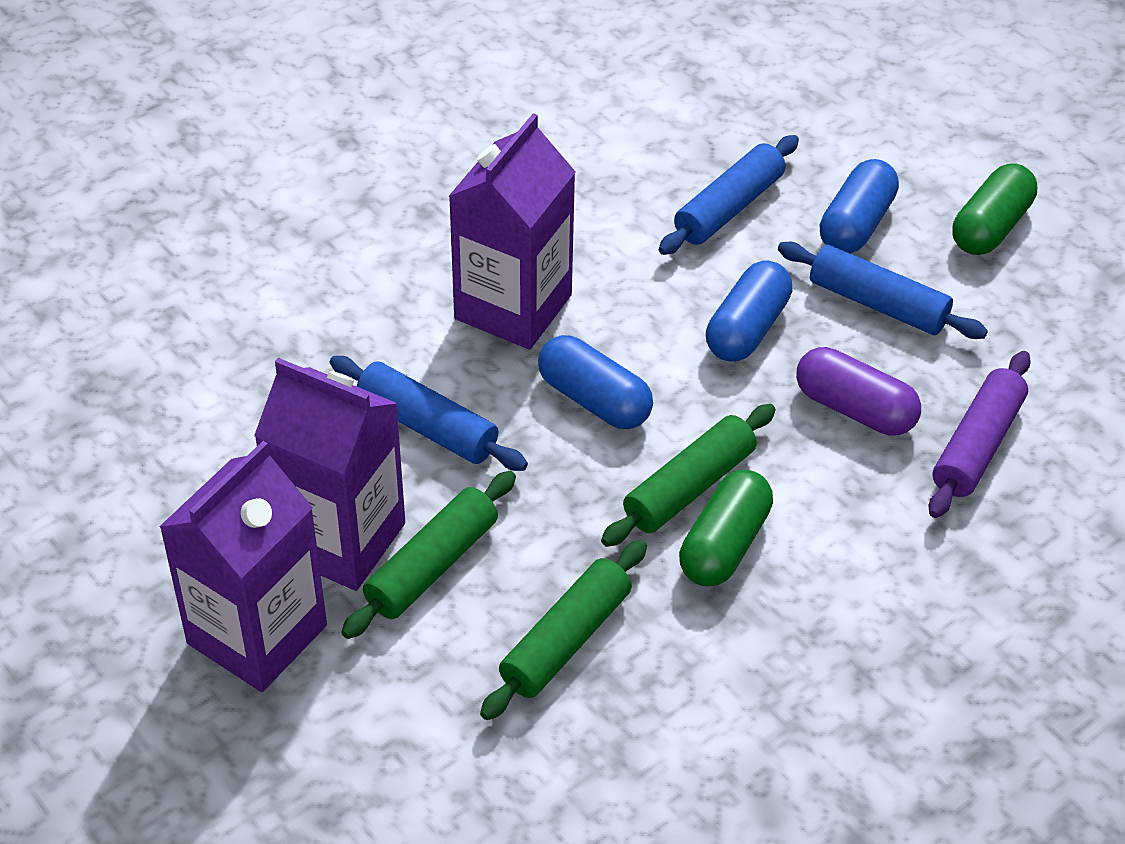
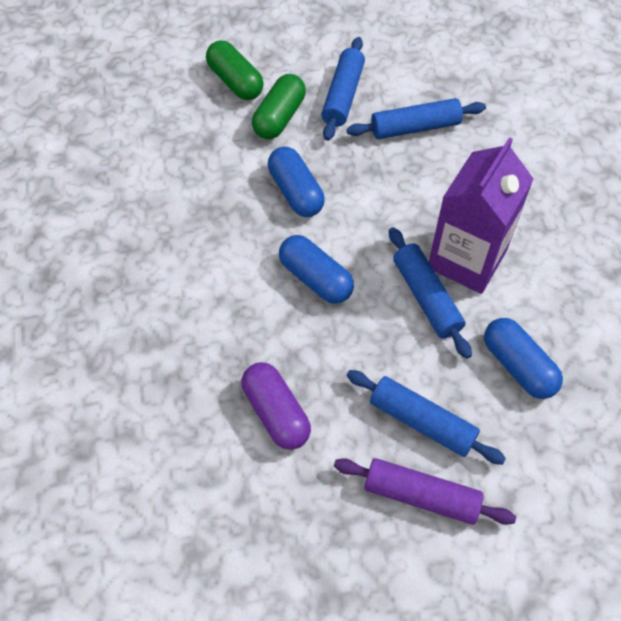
blue rolling pin: 3 -> 4
green rolling pin: 3 -> 0
purple carton: 3 -> 1

